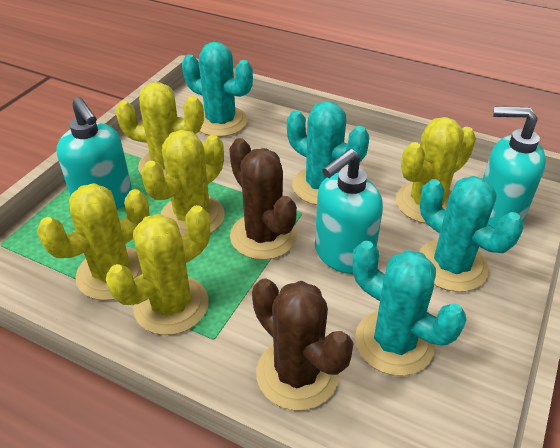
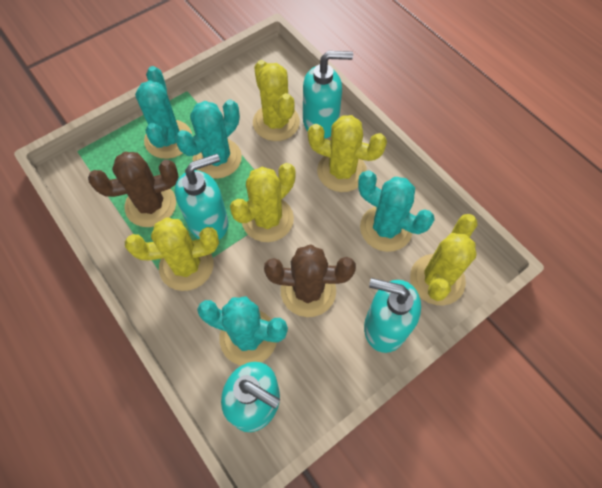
turquoise soap dispenser: 3 -> 4

